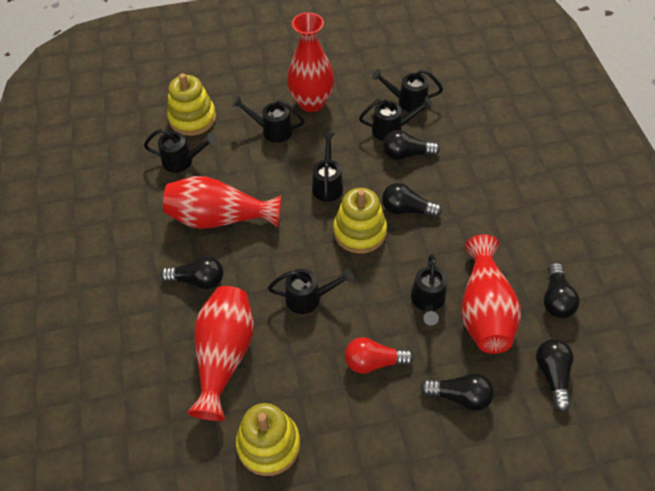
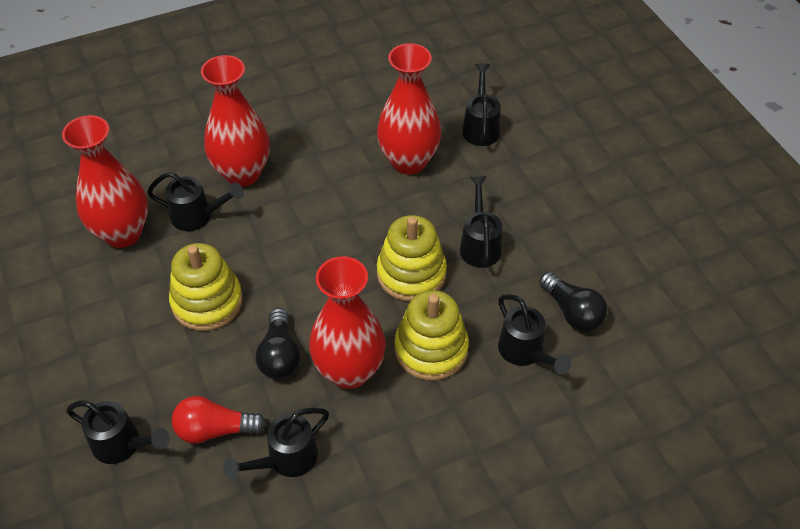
black light bulb: 6 -> 2
black watering can: 7 -> 6

